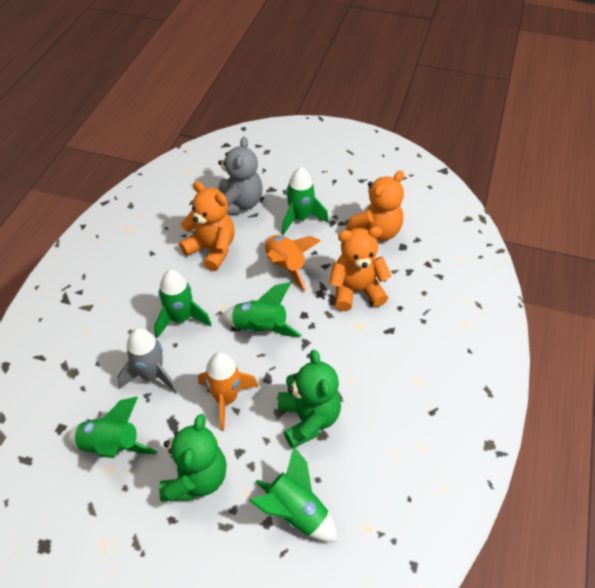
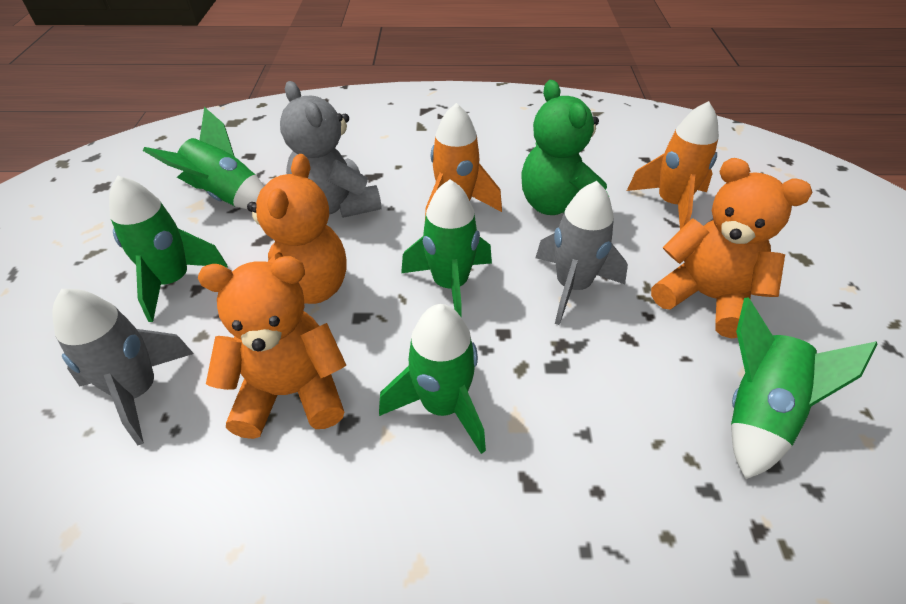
green teddy bear: 2 -> 1
grey rocket: 1 -> 2

